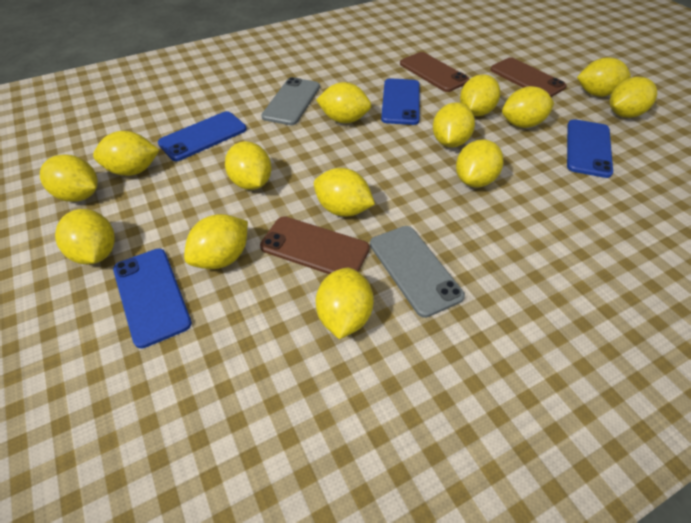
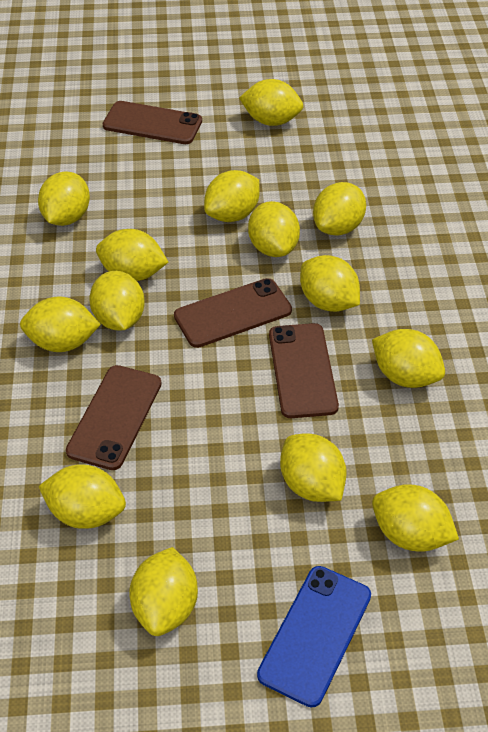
blue phone: 4 -> 1
brown phone: 3 -> 4
grey phone: 2 -> 0

